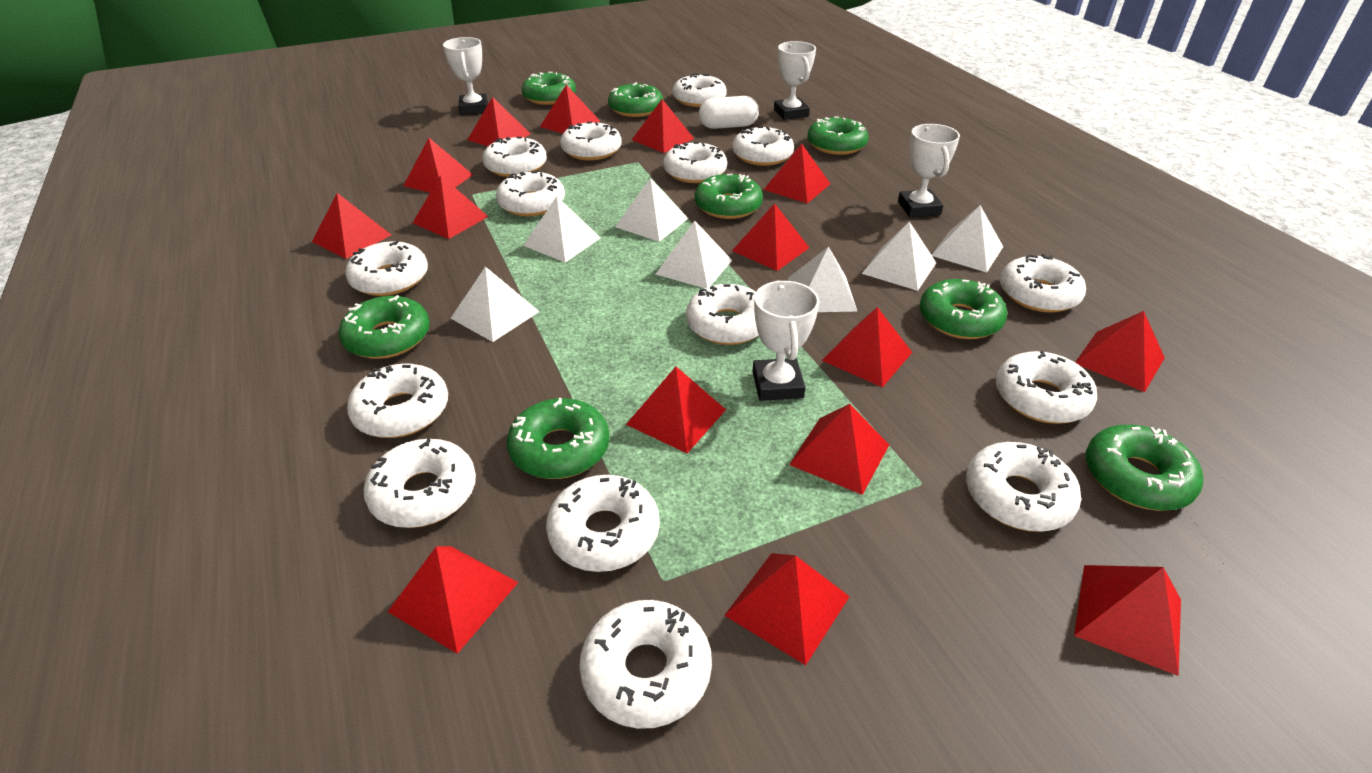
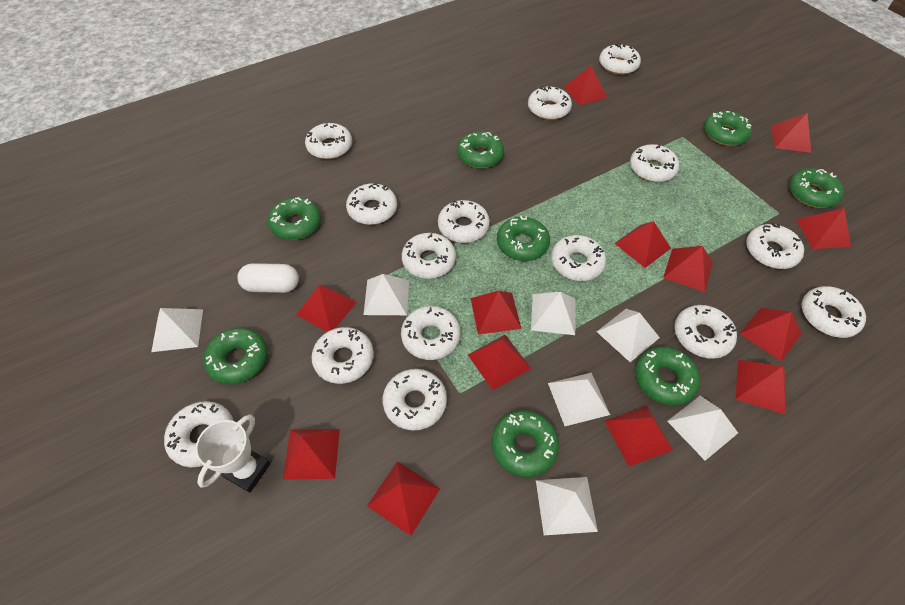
red pyramid: 15 -> 13
white trophy: 4 -> 1

